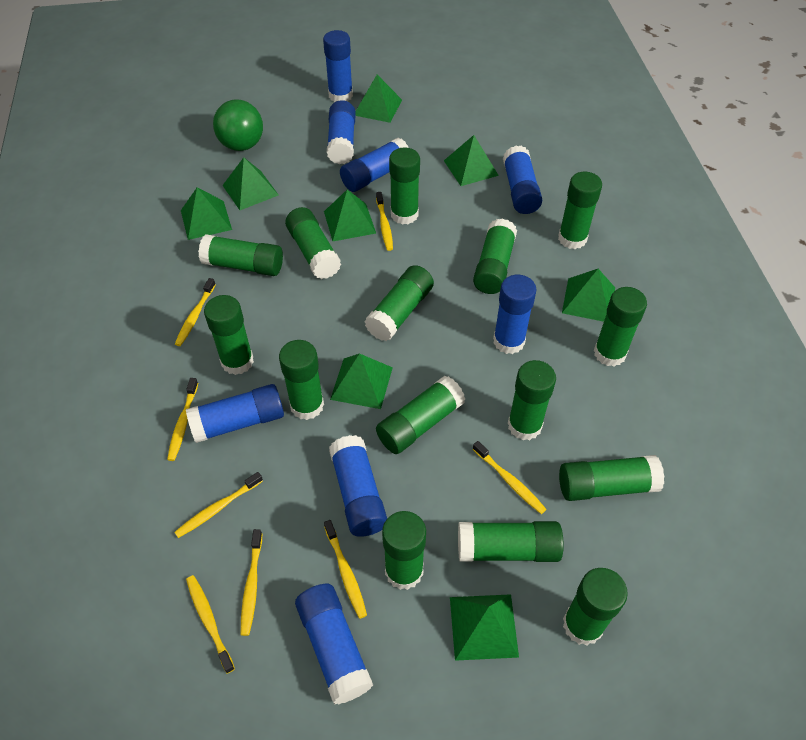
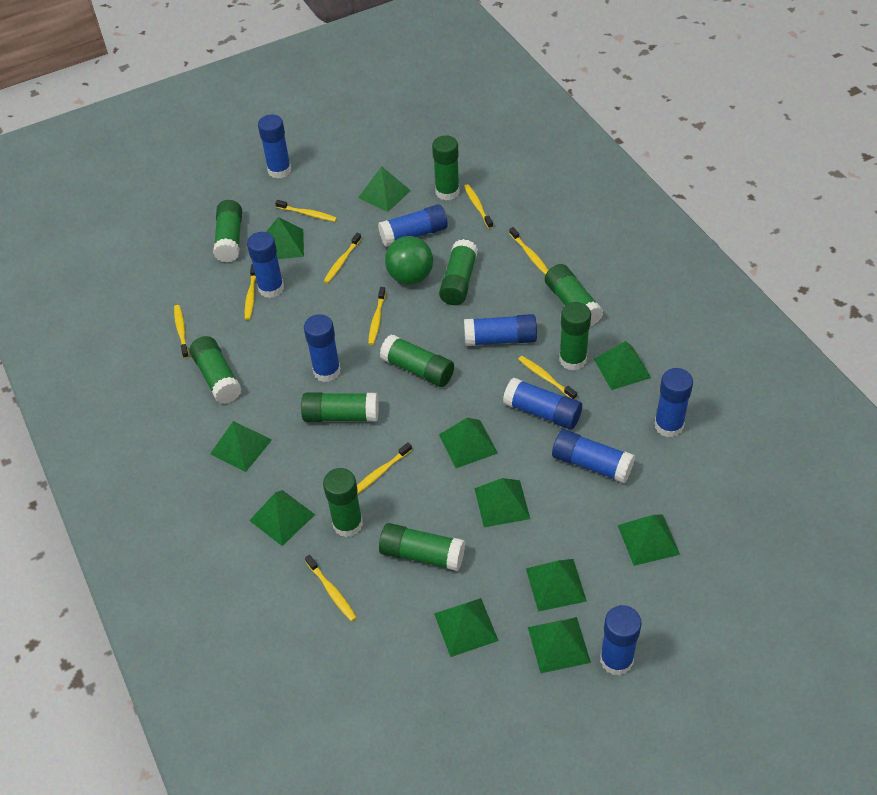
blue glue stick: 8 -> 9
green glue stick: 15 -> 10
green pyramid: 8 -> 11
yellow toothbrush: 8 -> 10

